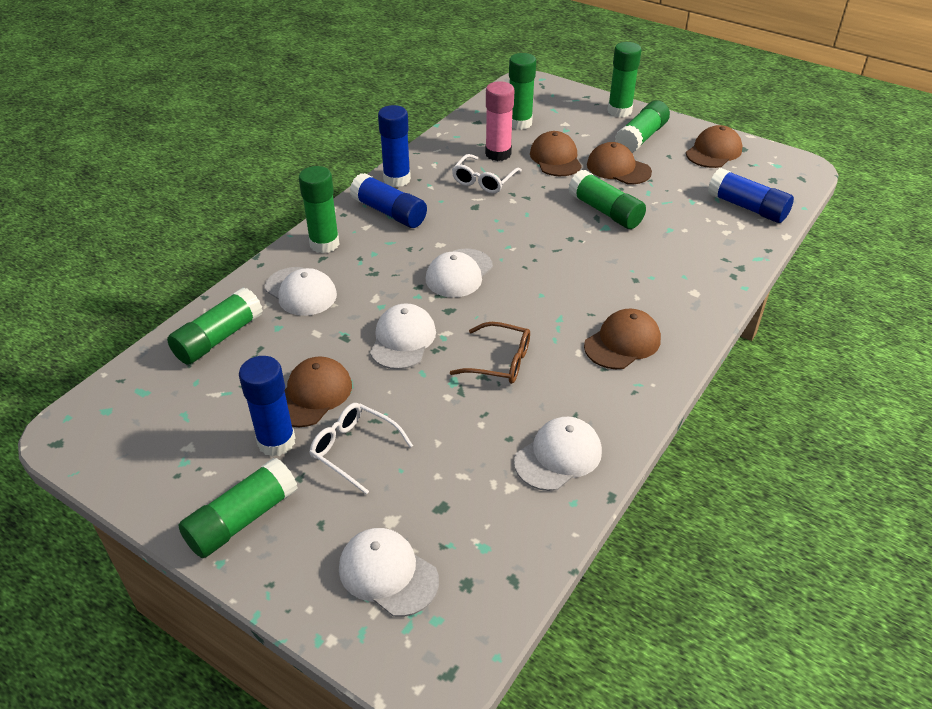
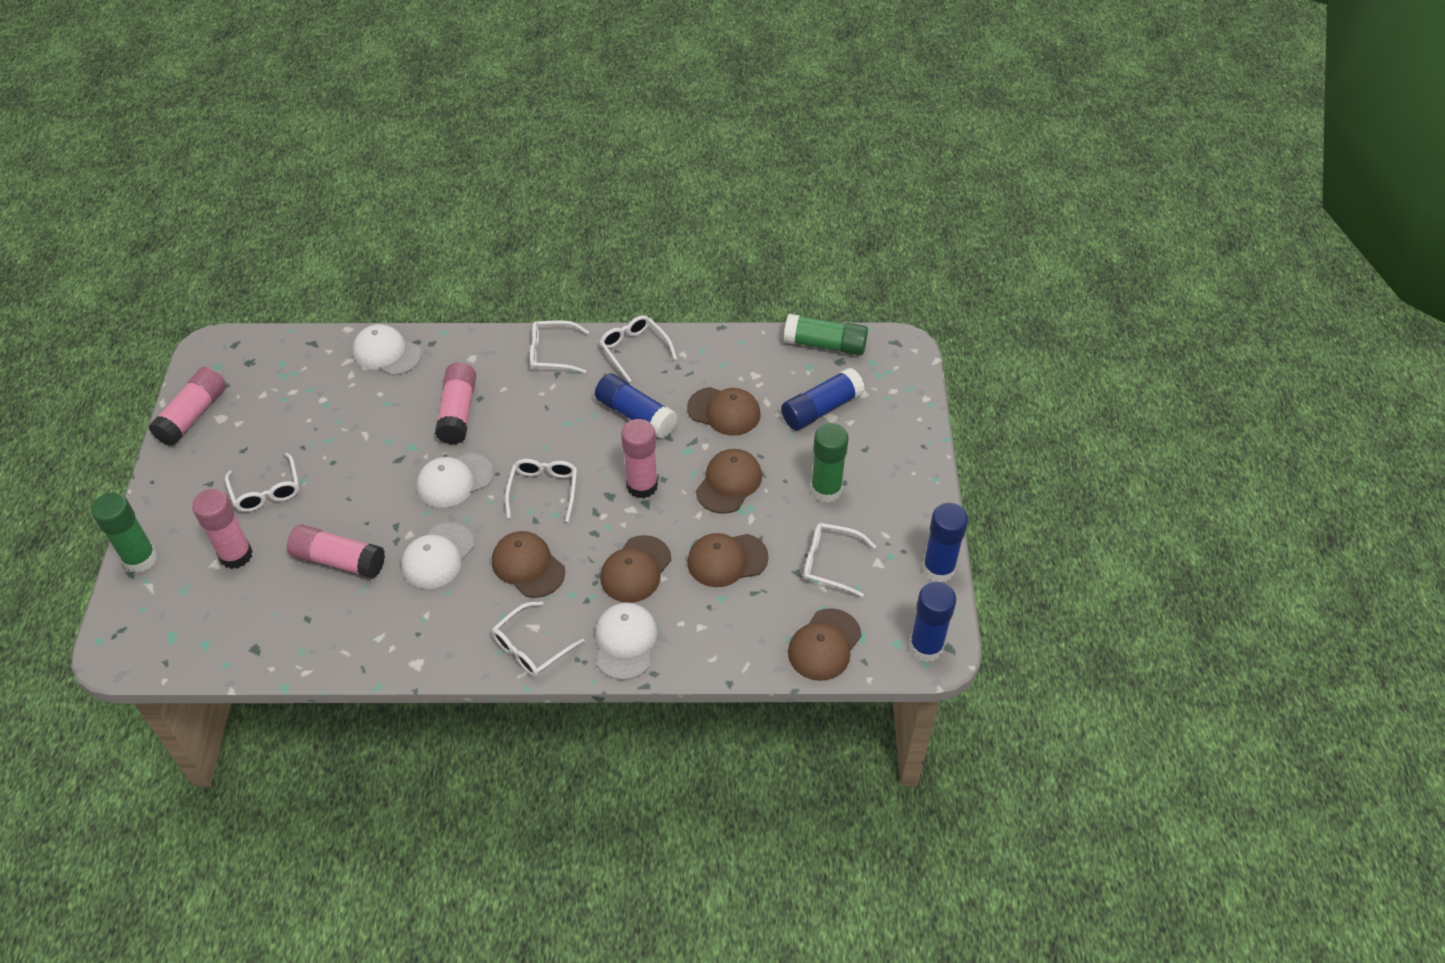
brown cap: 5 -> 6
brown glasses: 1 -> 0
green glue stick: 7 -> 3
pink glue stick: 1 -> 5
white cap: 5 -> 4
white glasses: 2 -> 6

